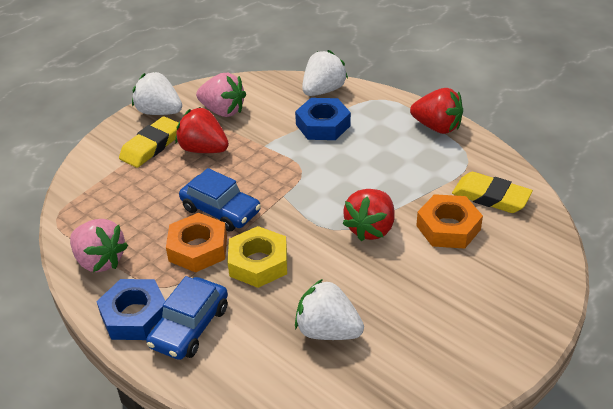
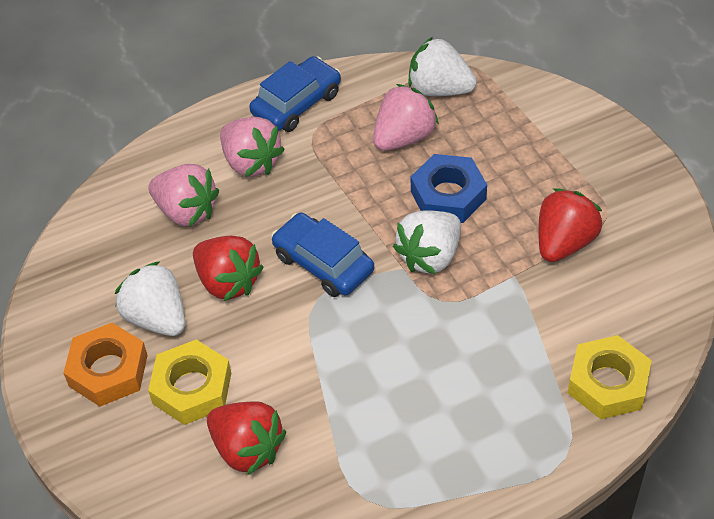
blue nut: 2 -> 1
orange nut: 2 -> 1
pink strawberry: 2 -> 3
yellow eraser: 2 -> 0
yellow nut: 1 -> 2

